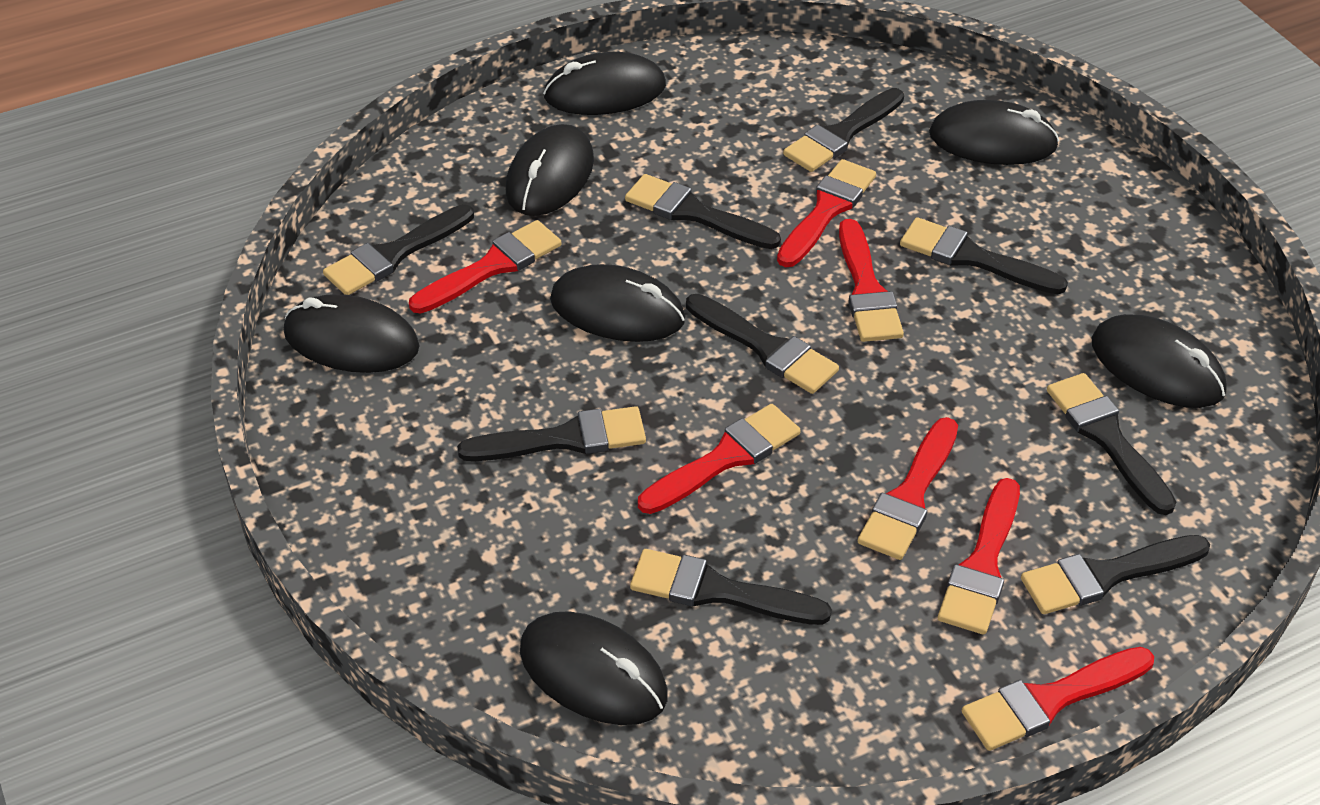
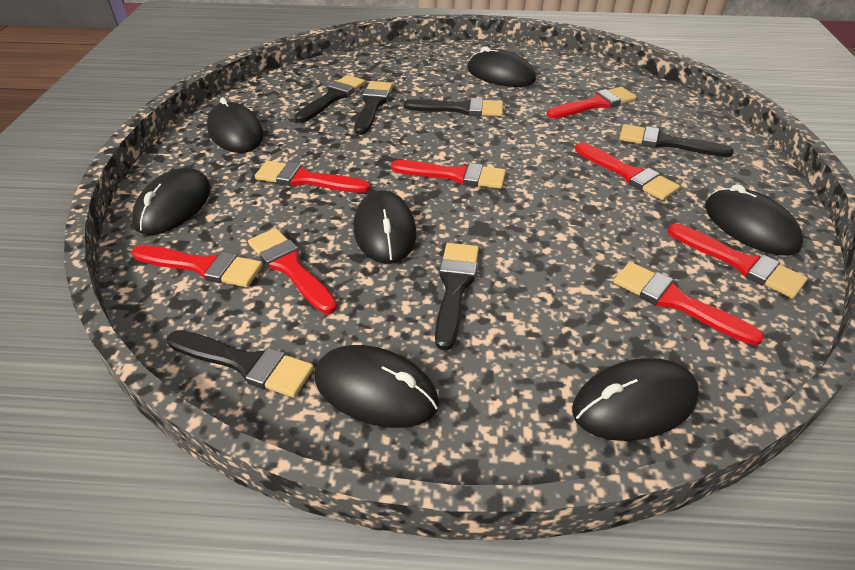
black brush: 9 -> 6
red brush: 7 -> 8

